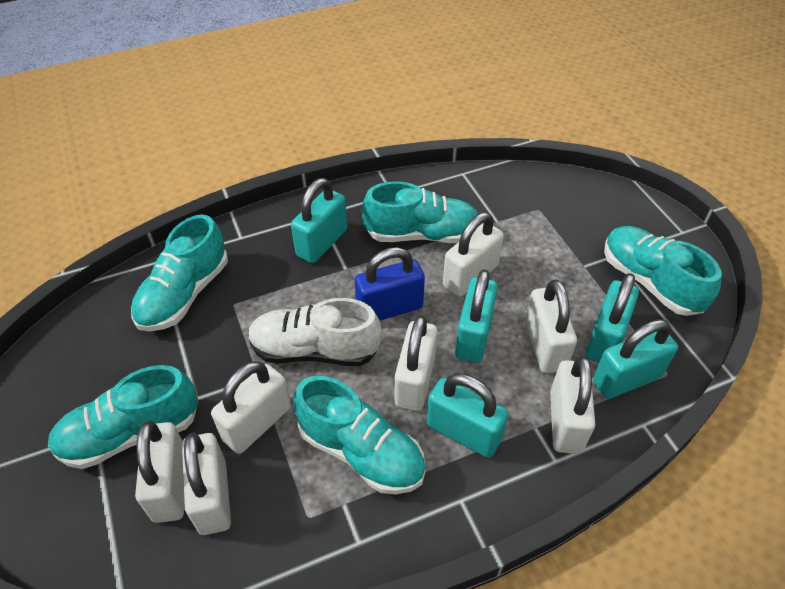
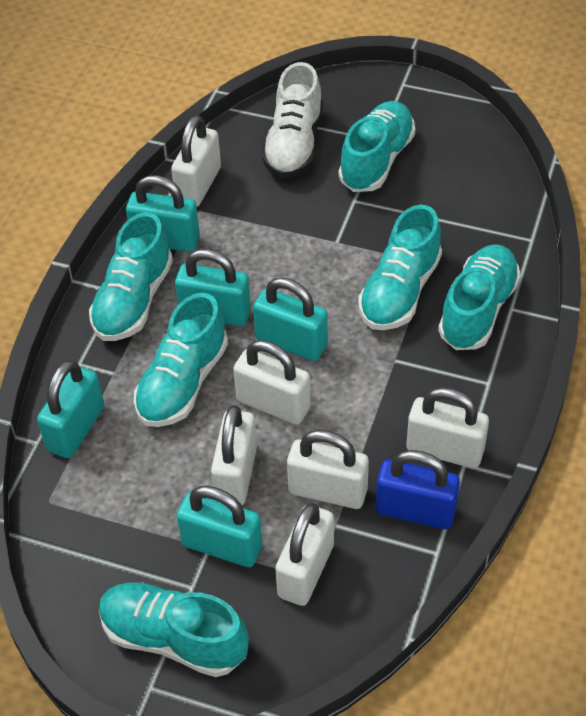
turquoise shoe: 5 -> 6
white padlock: 7 -> 6

